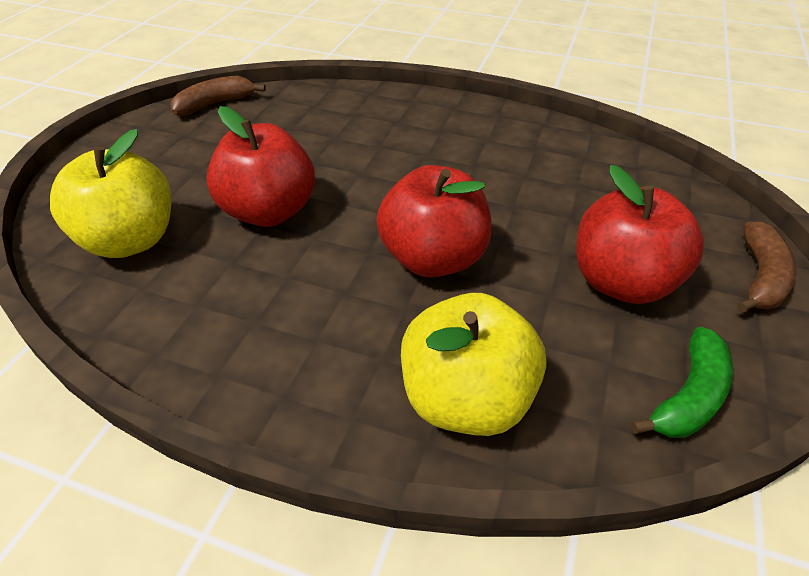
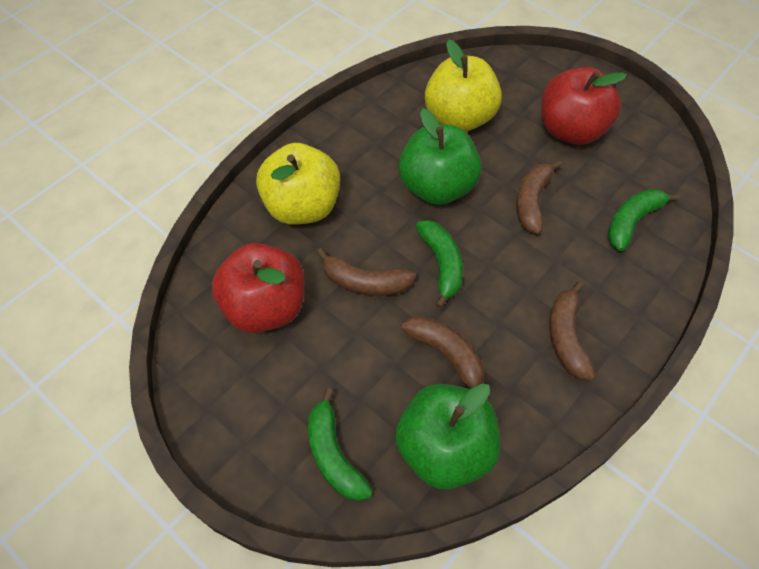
brown banana: 2 -> 4
green apple: 0 -> 2
green banana: 1 -> 3
red apple: 3 -> 2

